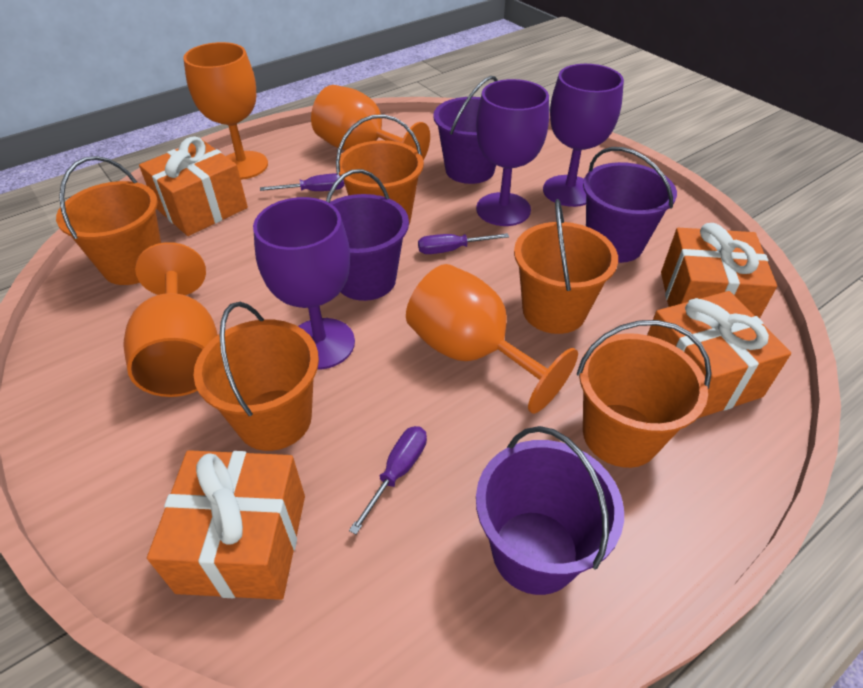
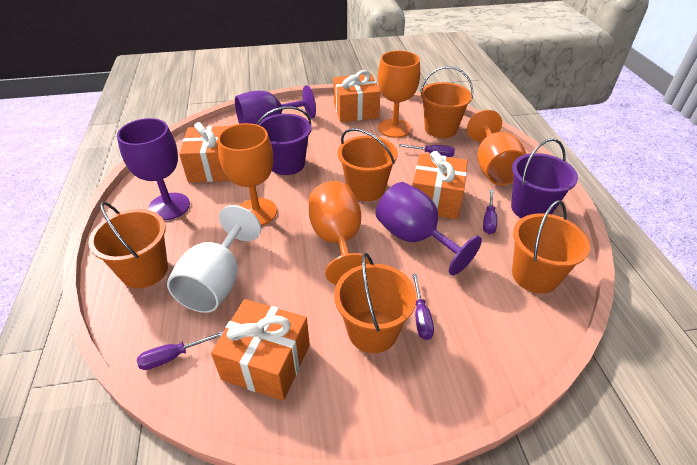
purple bucket: 4 -> 2
purple screwdriver: 3 -> 4
white goblet: 0 -> 1

